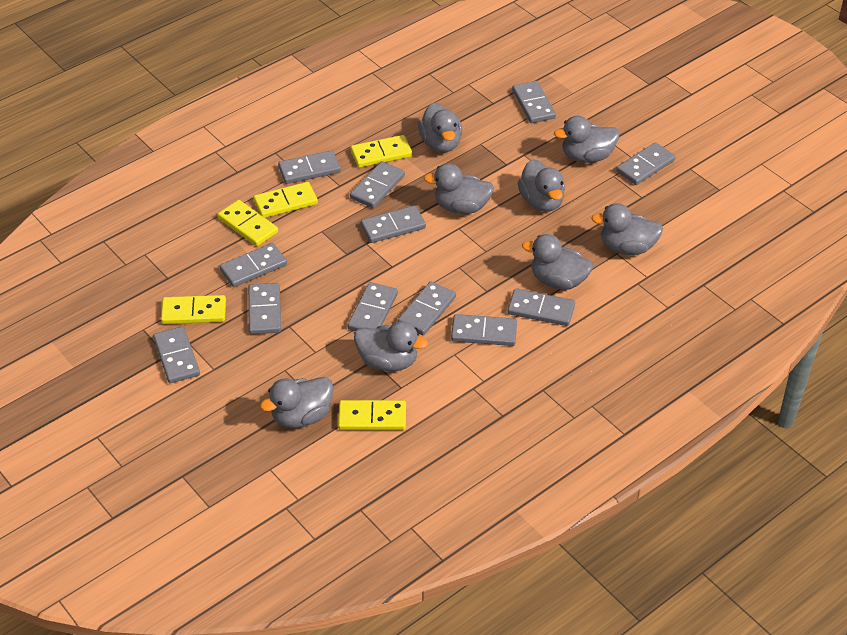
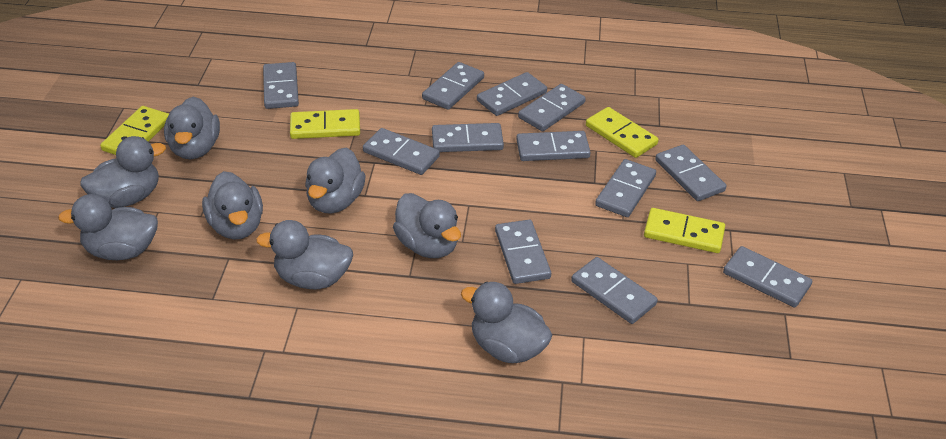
yellow domino: 5 -> 4

